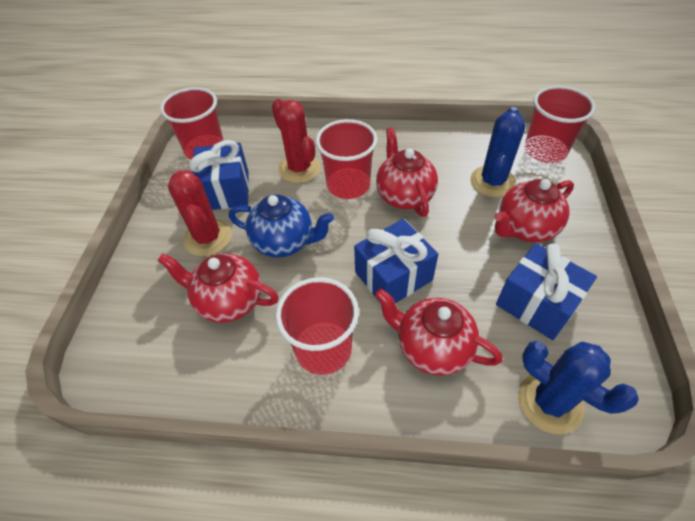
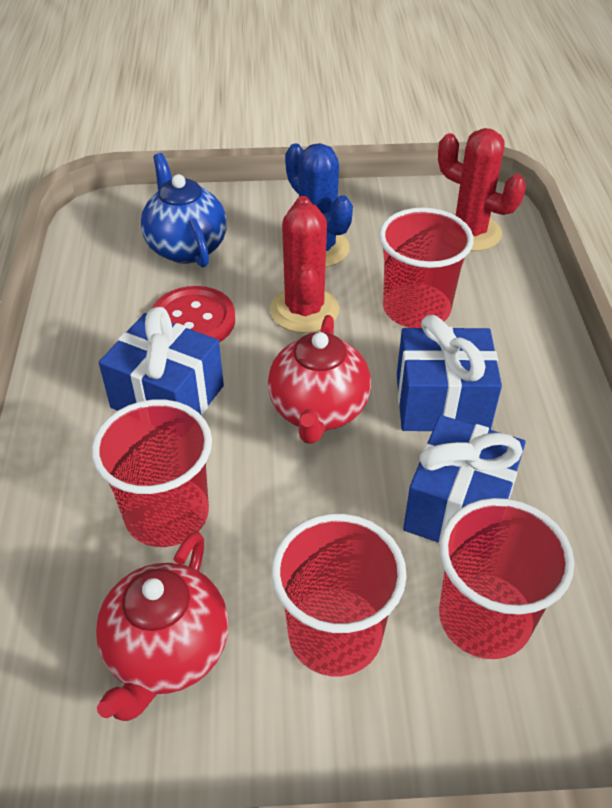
blue cactus: 2 -> 1
red button: 0 -> 1
red teapot: 4 -> 2

